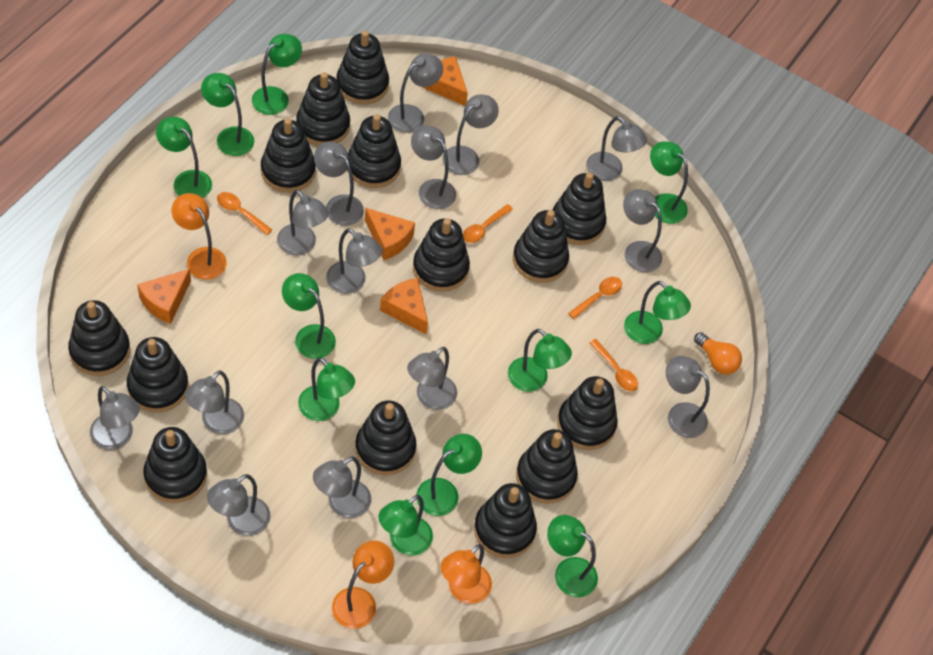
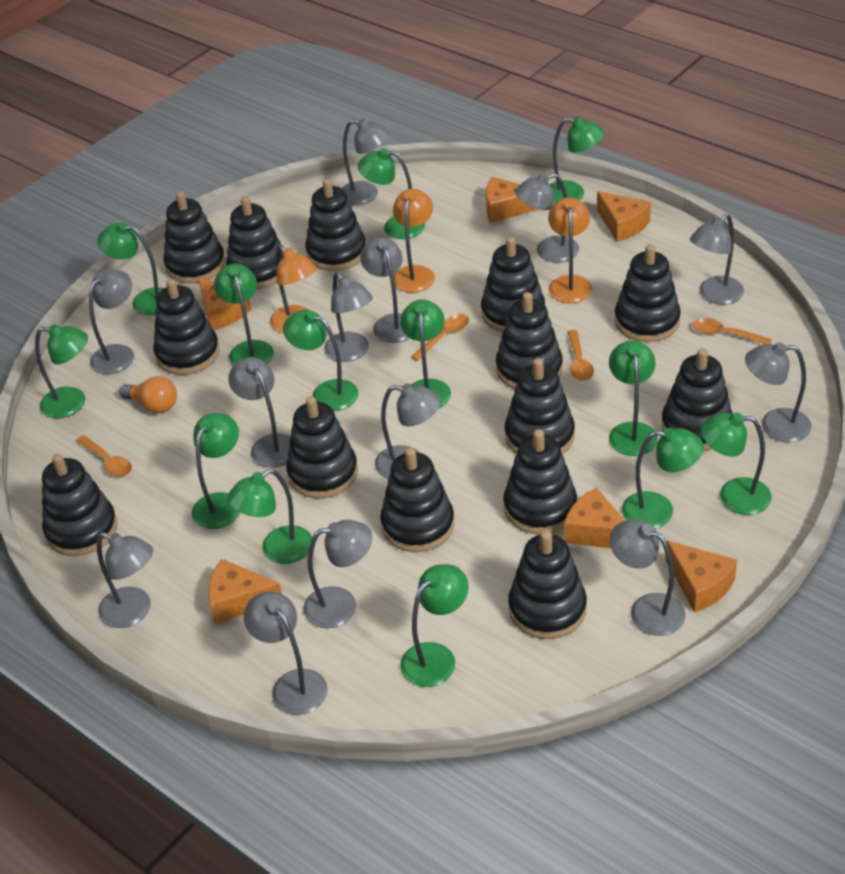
green lamp: 11 -> 13
grey lamp: 14 -> 13
orange cheese: 4 -> 6

